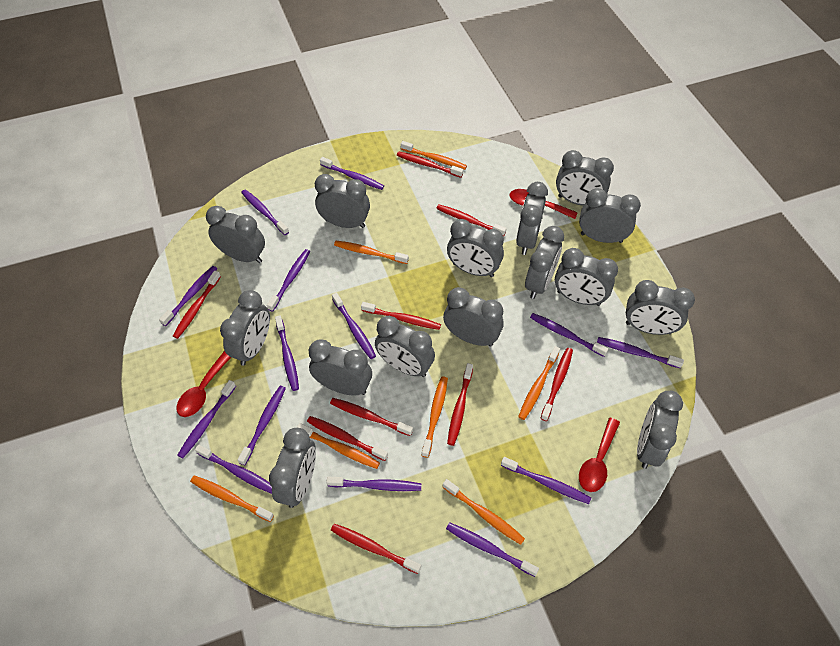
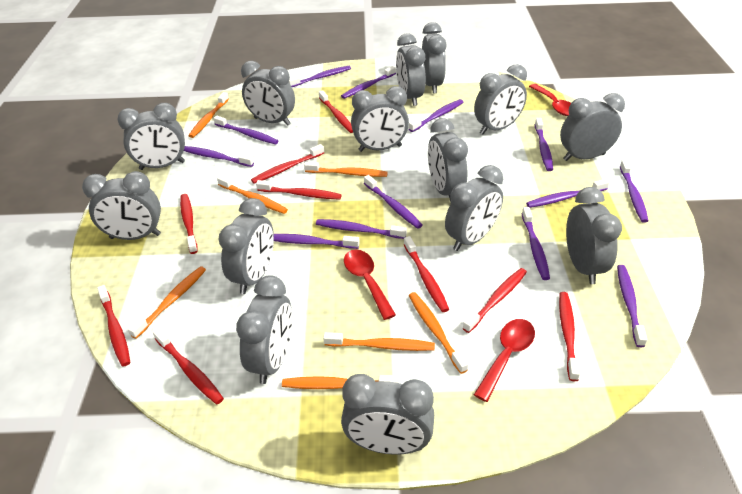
grey clock: 15 -> 14
purple toothbrush: 14 -> 13

